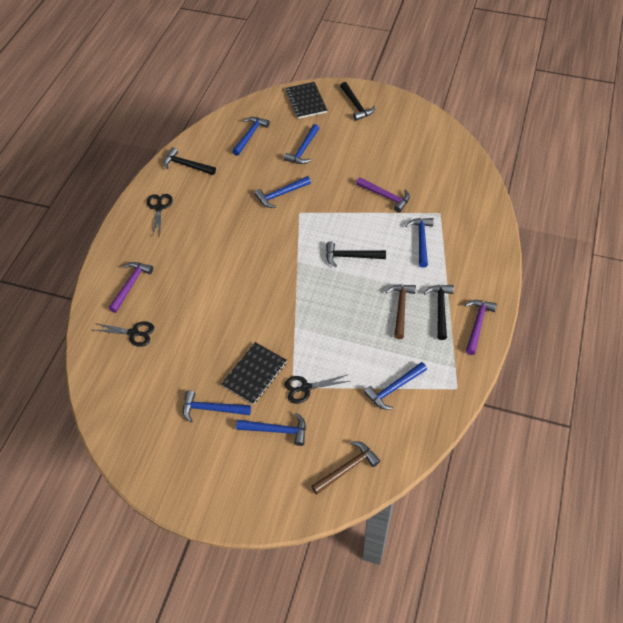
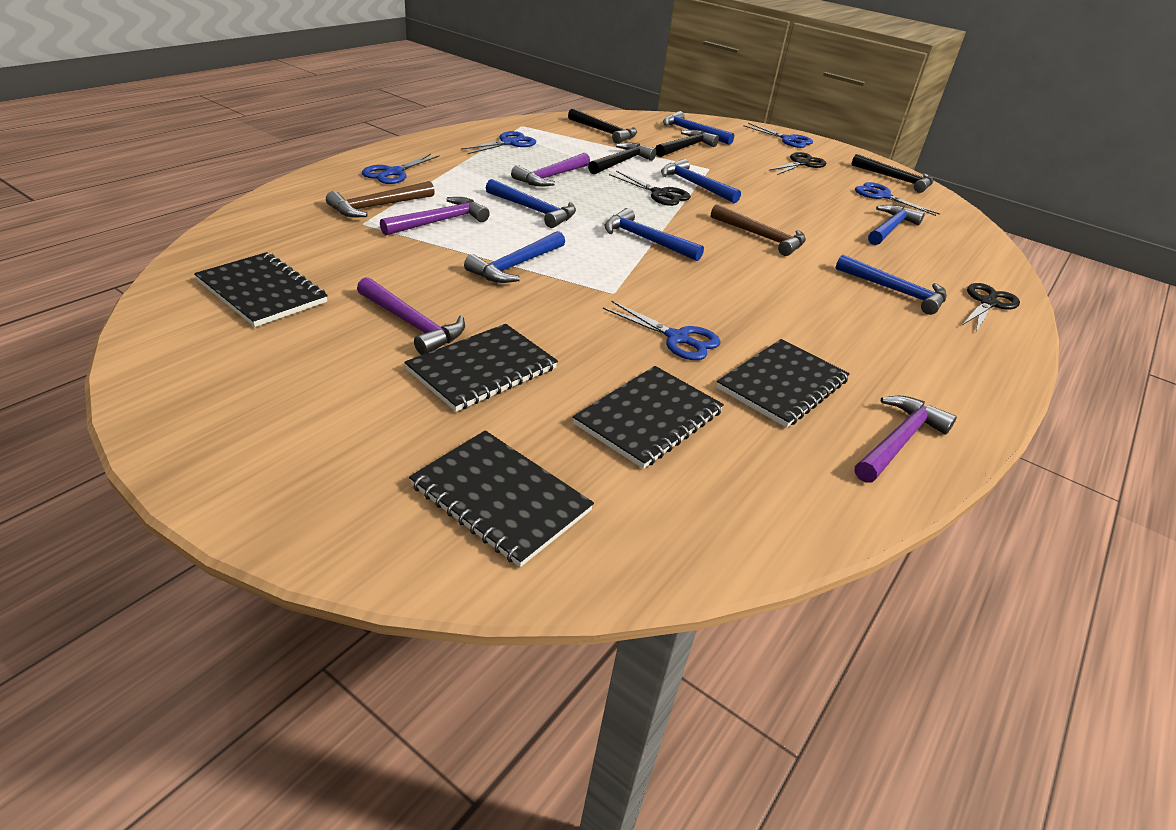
black notebook: 2 -> 5
blue scissors: 0 -> 5
purple hammer: 3 -> 4

